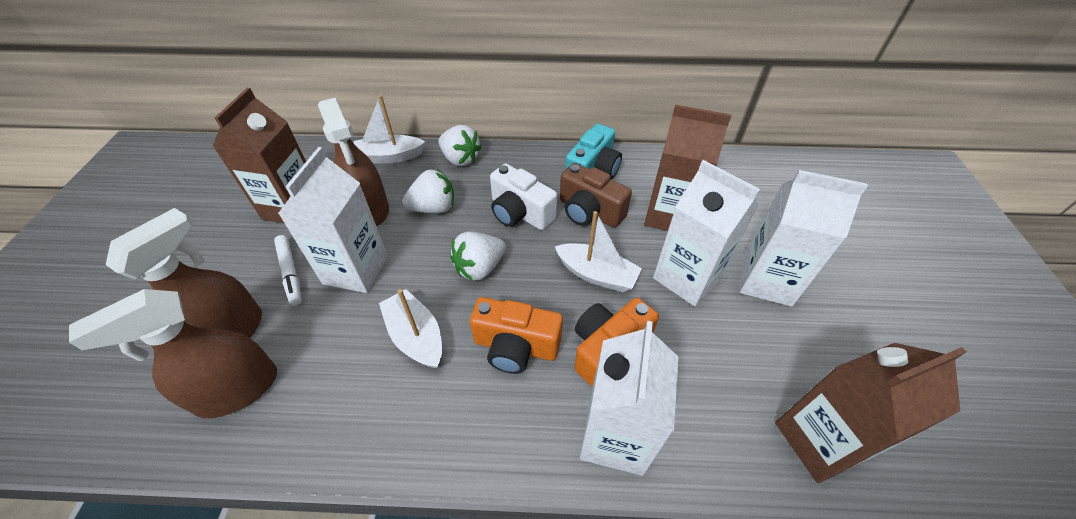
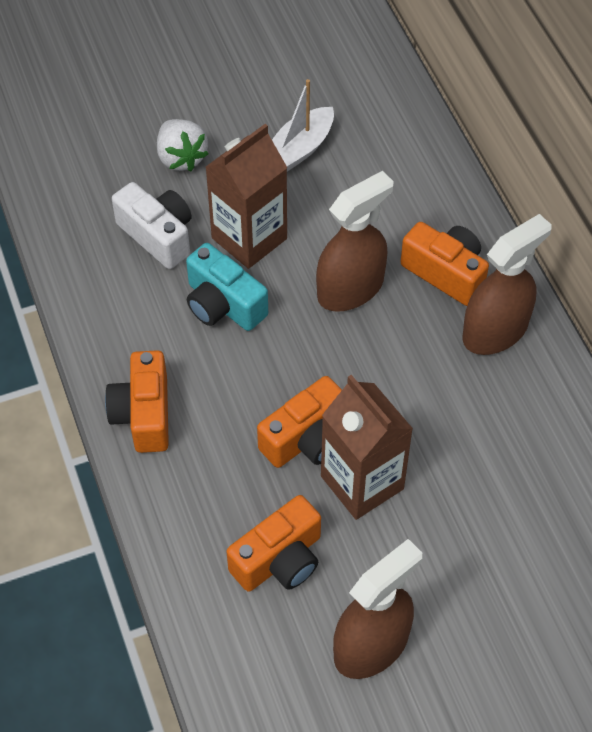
brown camera: 1 -> 0
brown carton: 3 -> 2
orange camera: 2 -> 4
white boat: 3 -> 1
white carton: 4 -> 0
white marker: 1 -> 0
white strawberry: 3 -> 1

